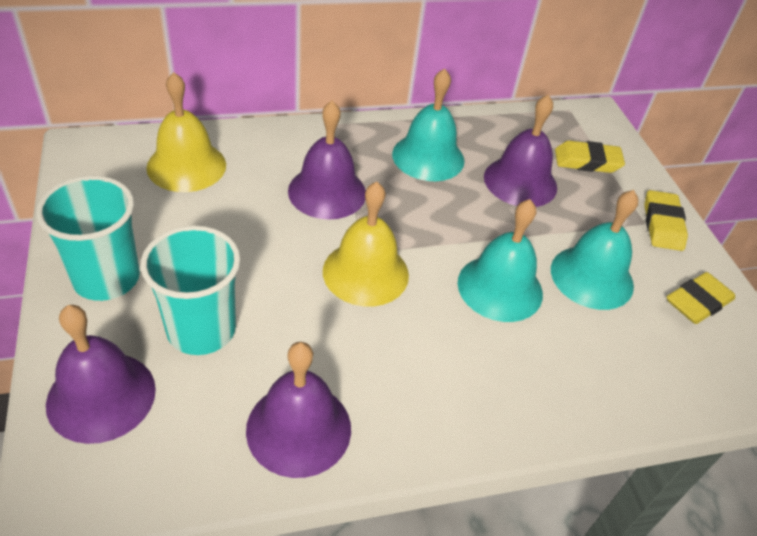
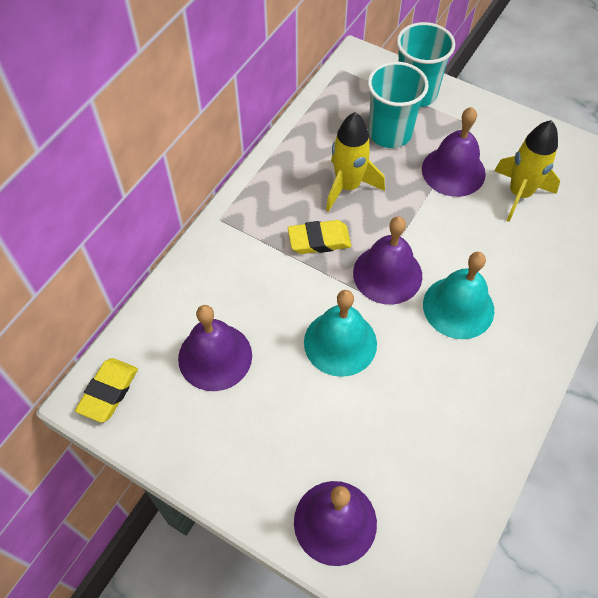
turquoise bell: 3 -> 2
yellow bell: 2 -> 0
yellow eraser: 3 -> 2
yellow rocket: 0 -> 2

